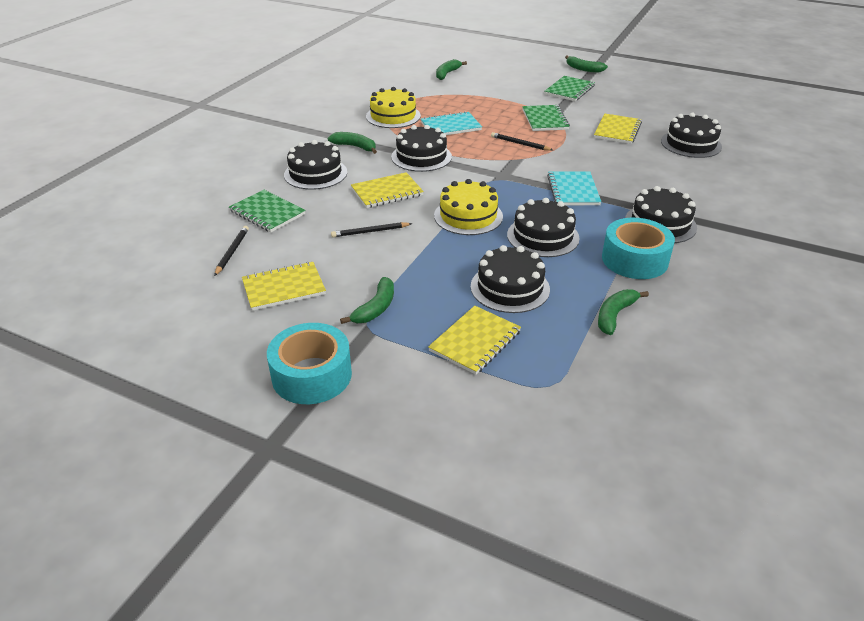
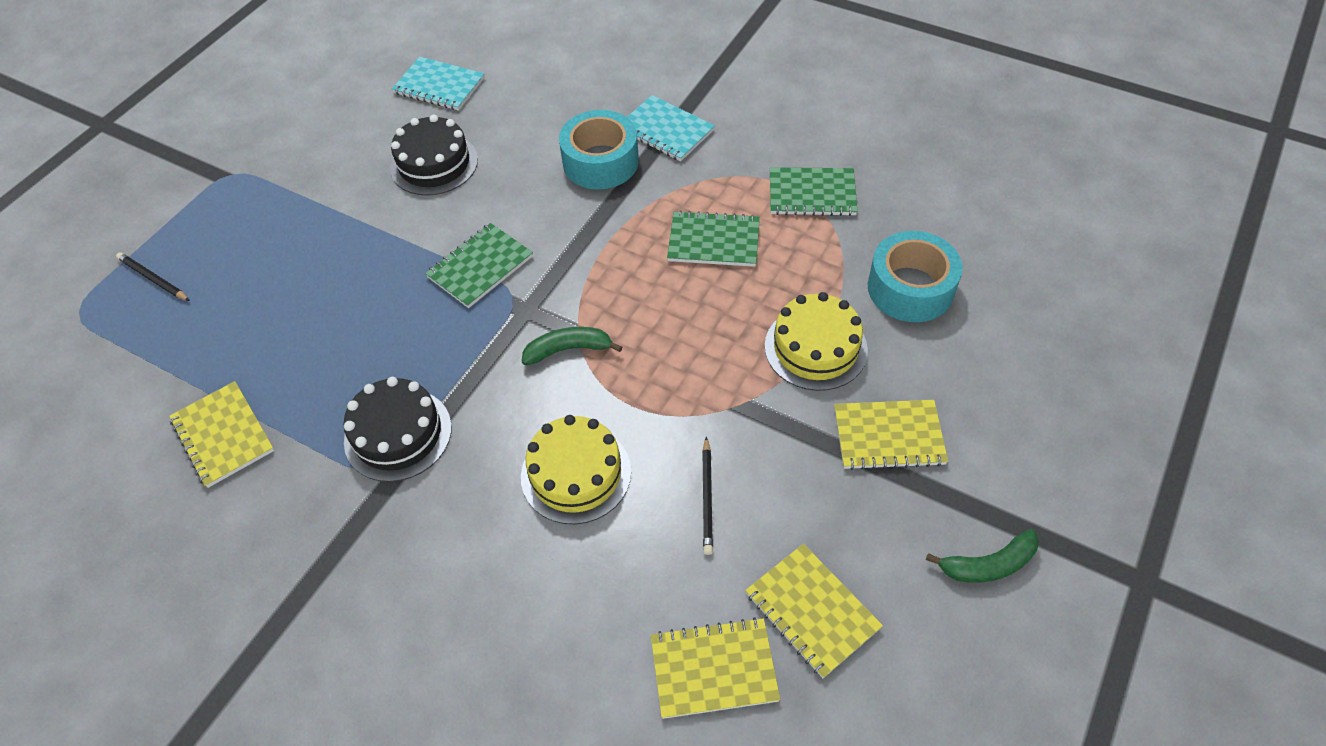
black cake: 6 -> 2
black pencil: 3 -> 2
green banana: 5 -> 2

